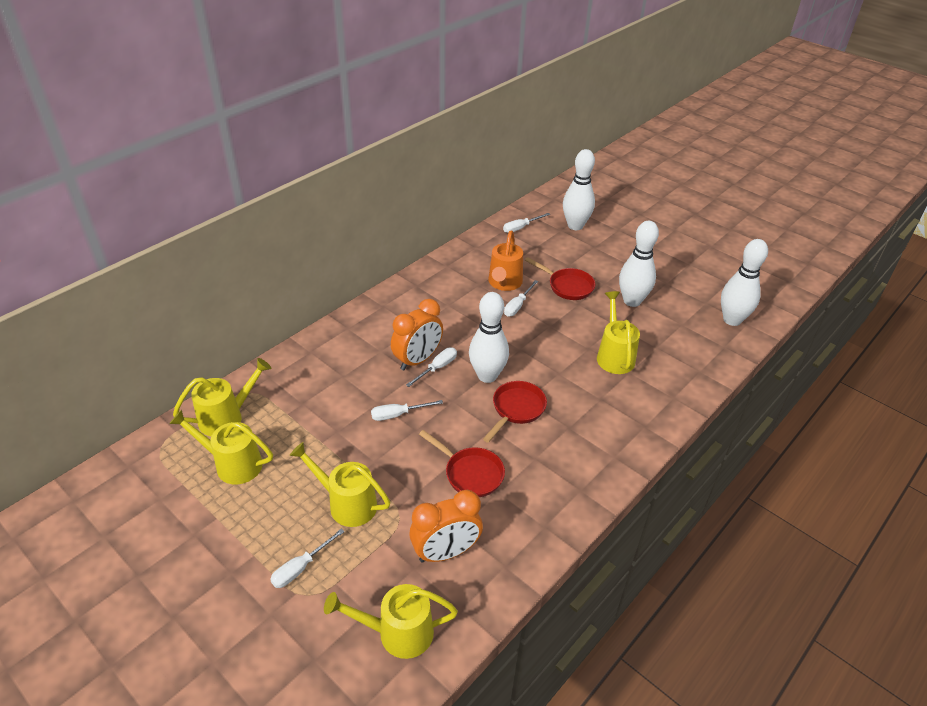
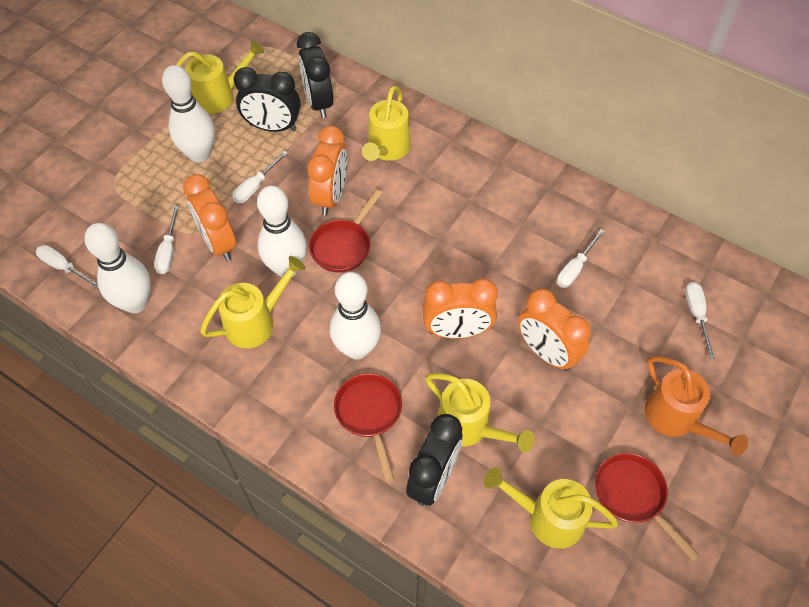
black clock: 0 -> 3
orange clock: 2 -> 4

